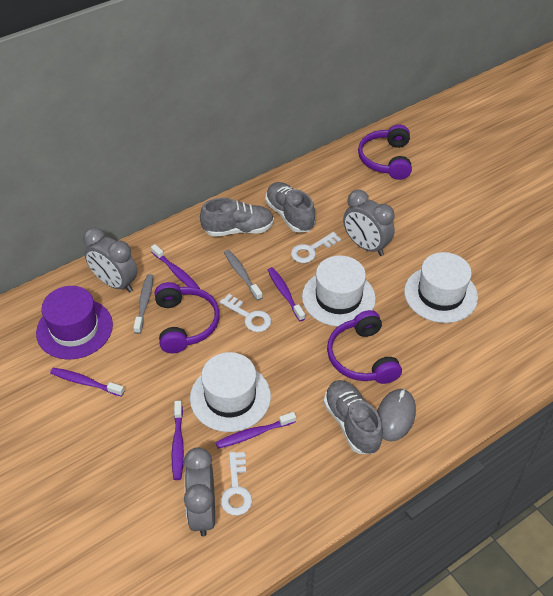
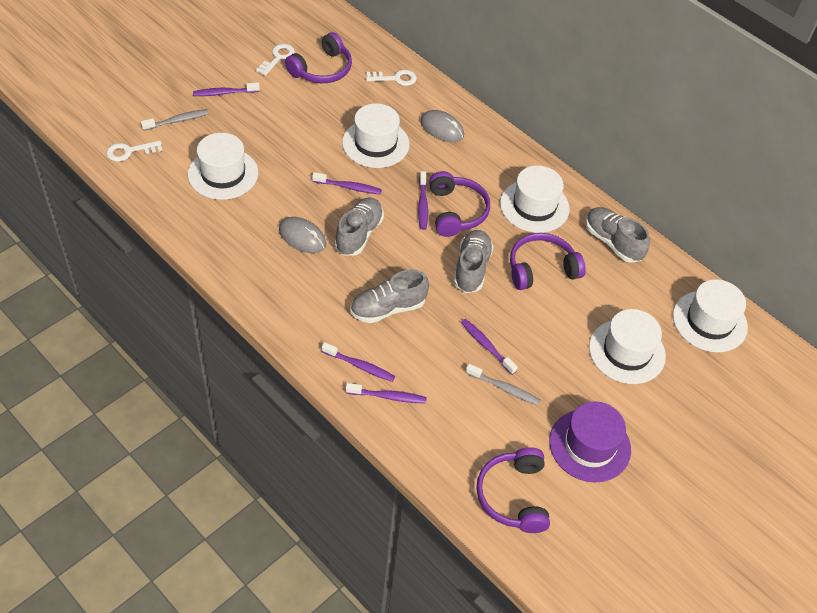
grey clock: 3 -> 0
grey mouse: 1 -> 2
grey shoe: 3 -> 4
purple headphones: 3 -> 4
purple toothbrush: 5 -> 6
white hat: 3 -> 5

